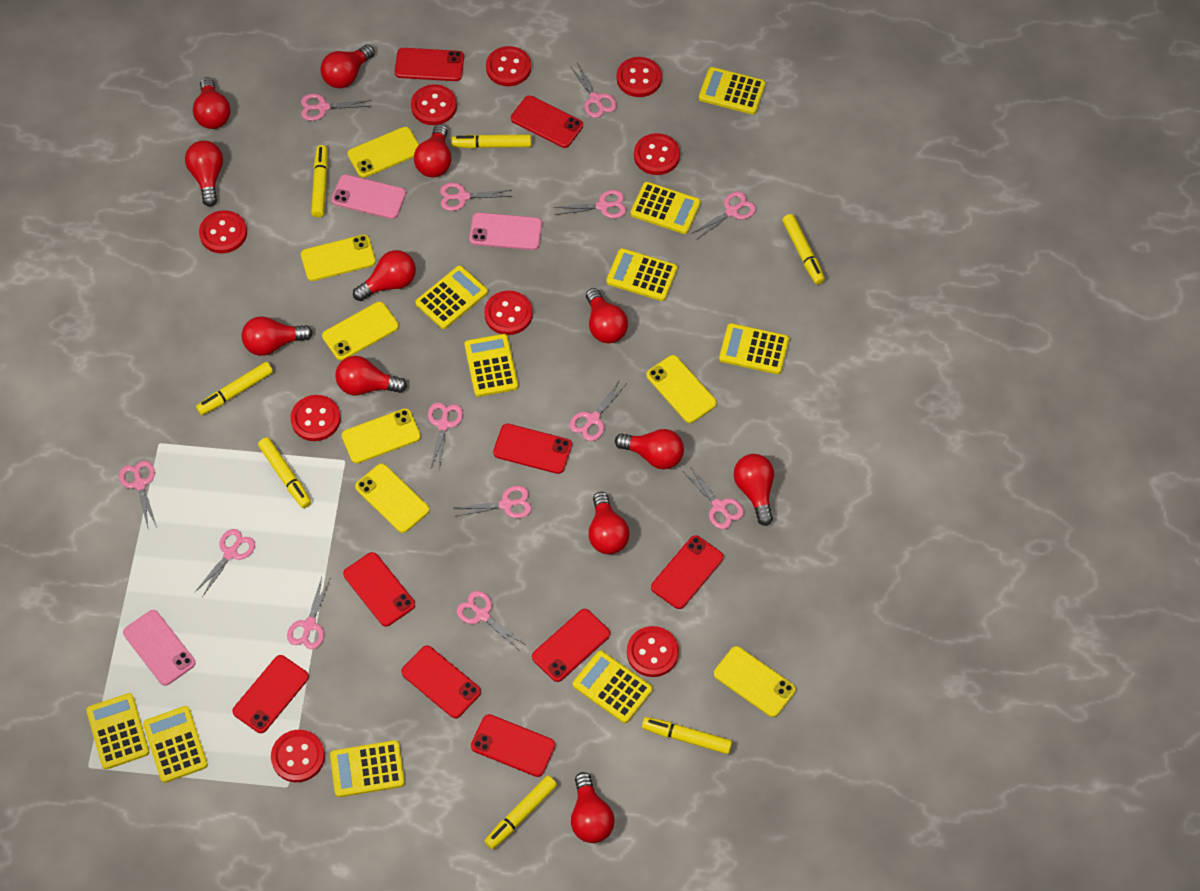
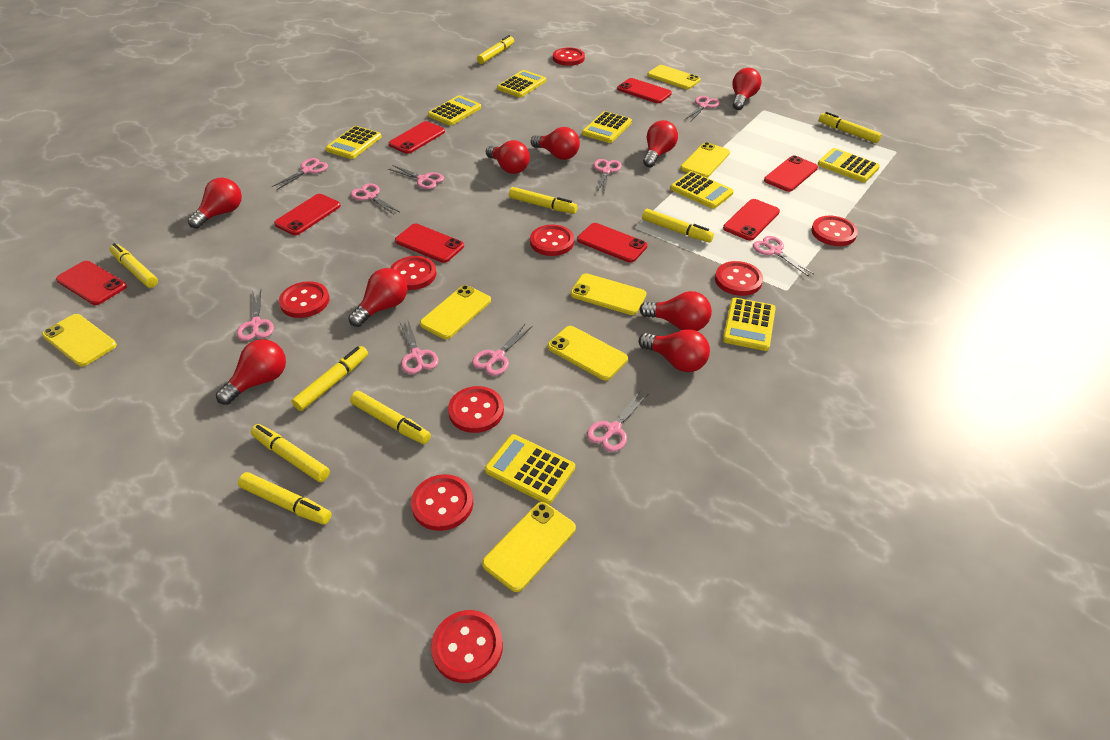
pink phone: 3 -> 0
pink scissors: 13 -> 10
red light bulb: 12 -> 9
red phone: 9 -> 8
yellow calculator: 10 -> 8
yellow marker: 7 -> 9

